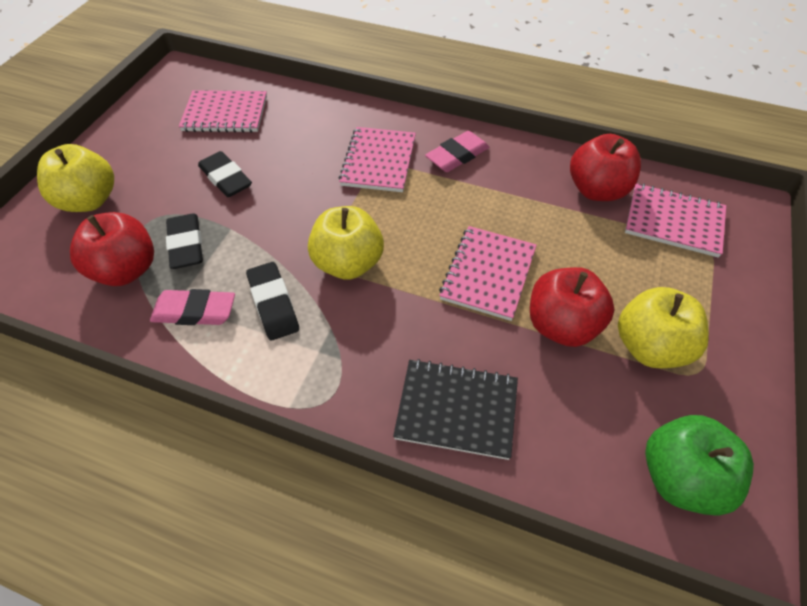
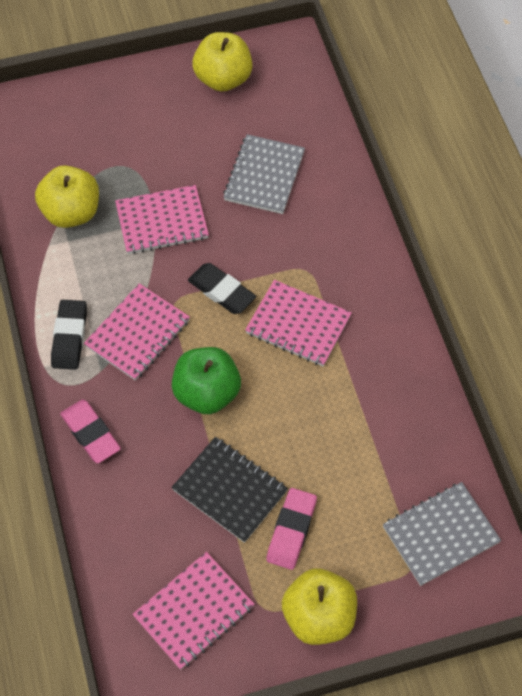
black eraser: 3 -> 2
grey notebook: 0 -> 2
red apple: 3 -> 0

